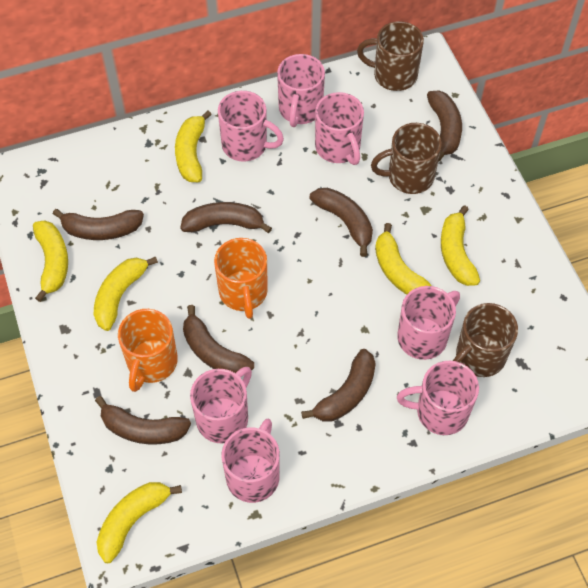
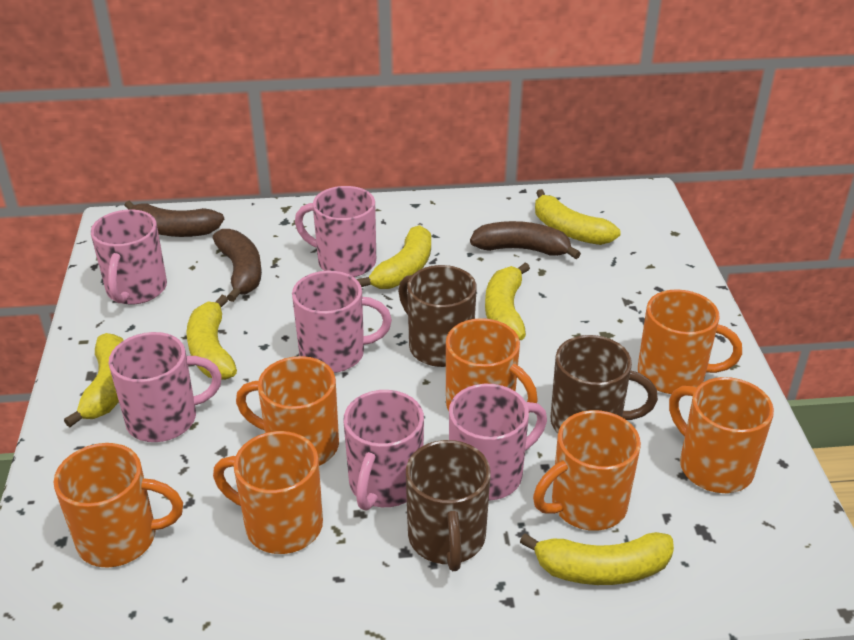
brown banana: 7 -> 3
orange mug: 2 -> 7
pink mug: 7 -> 6

